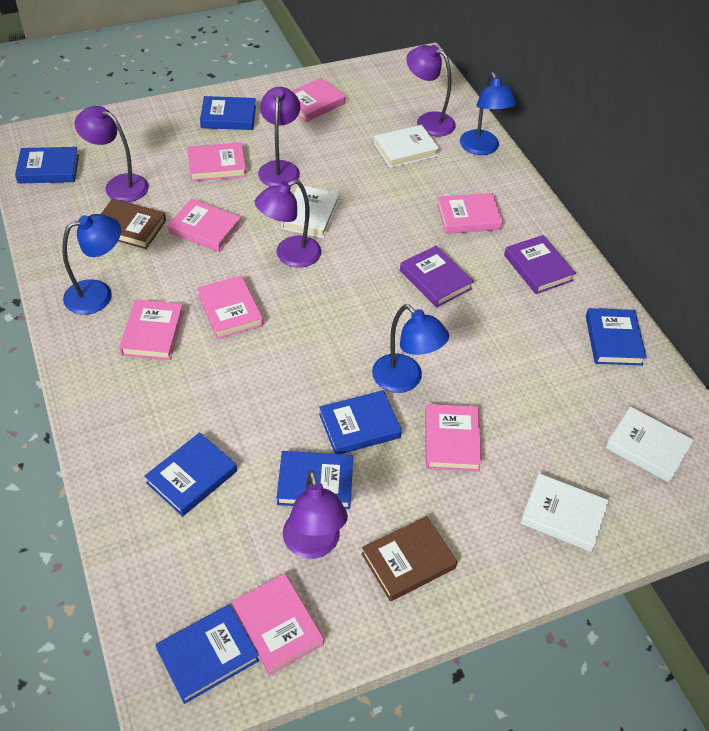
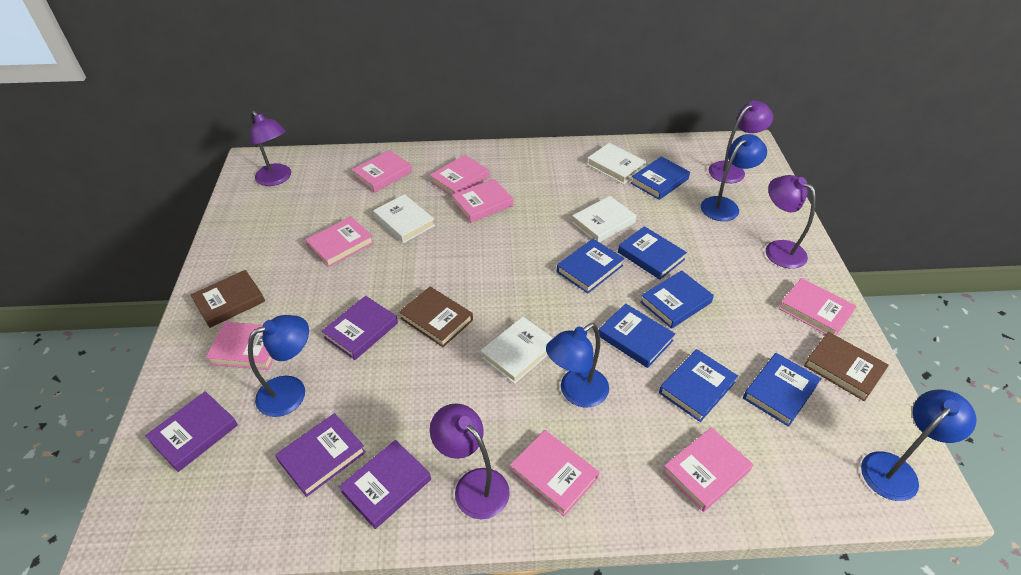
blue lamp: 3 -> 4
brown book: 2 -> 3
purple book: 2 -> 4
purple lamp: 5 -> 4

